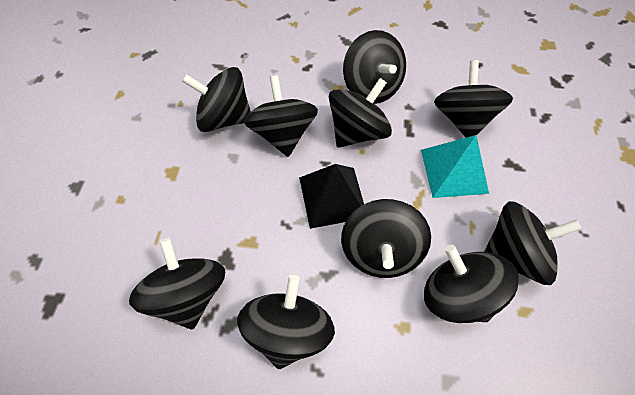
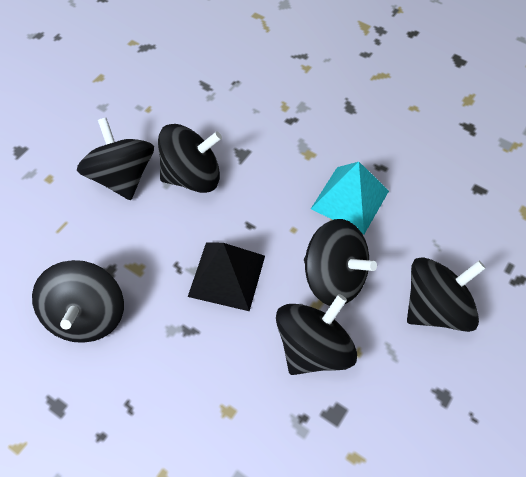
black spinning top: 10 -> 6

